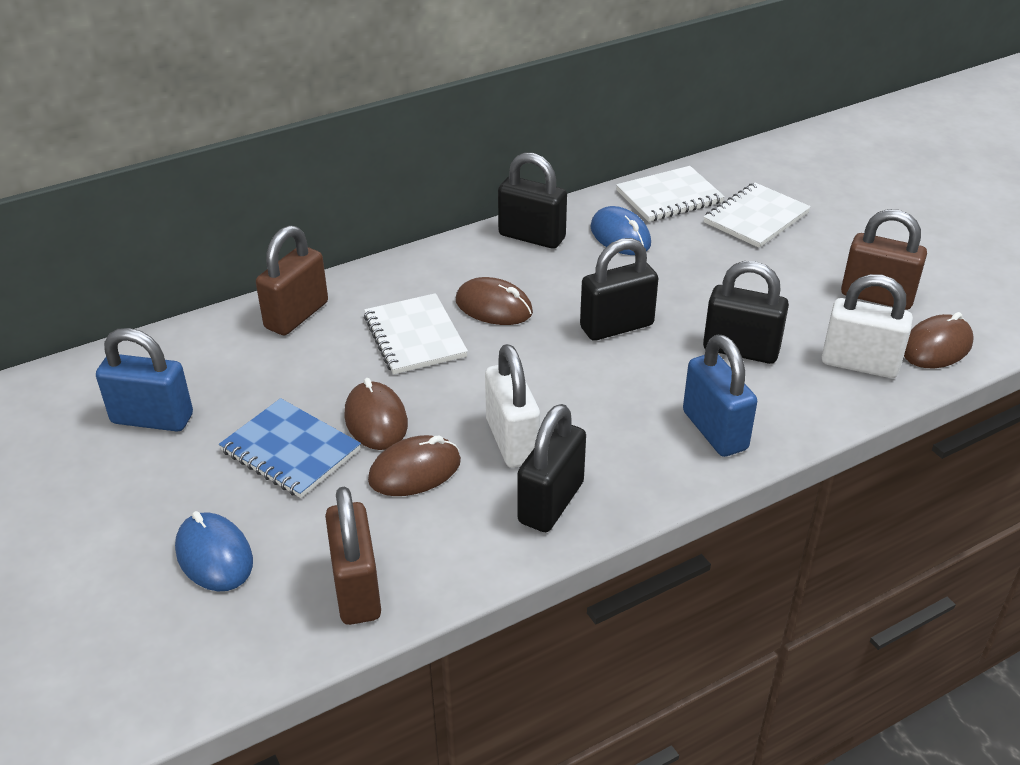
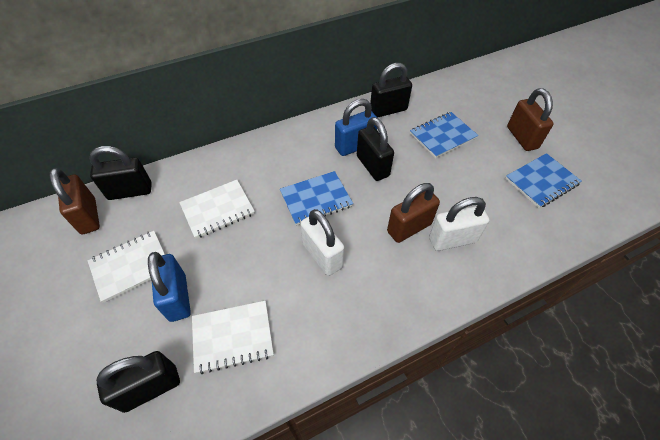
blue mouse: 2 -> 0
blue notebook: 1 -> 3
brown mouse: 4 -> 0

